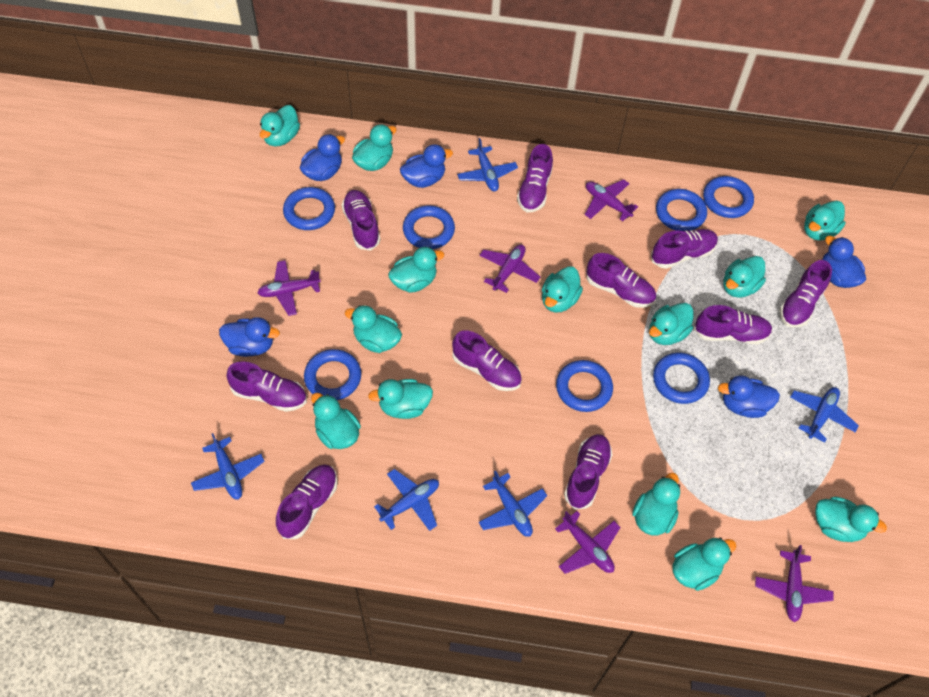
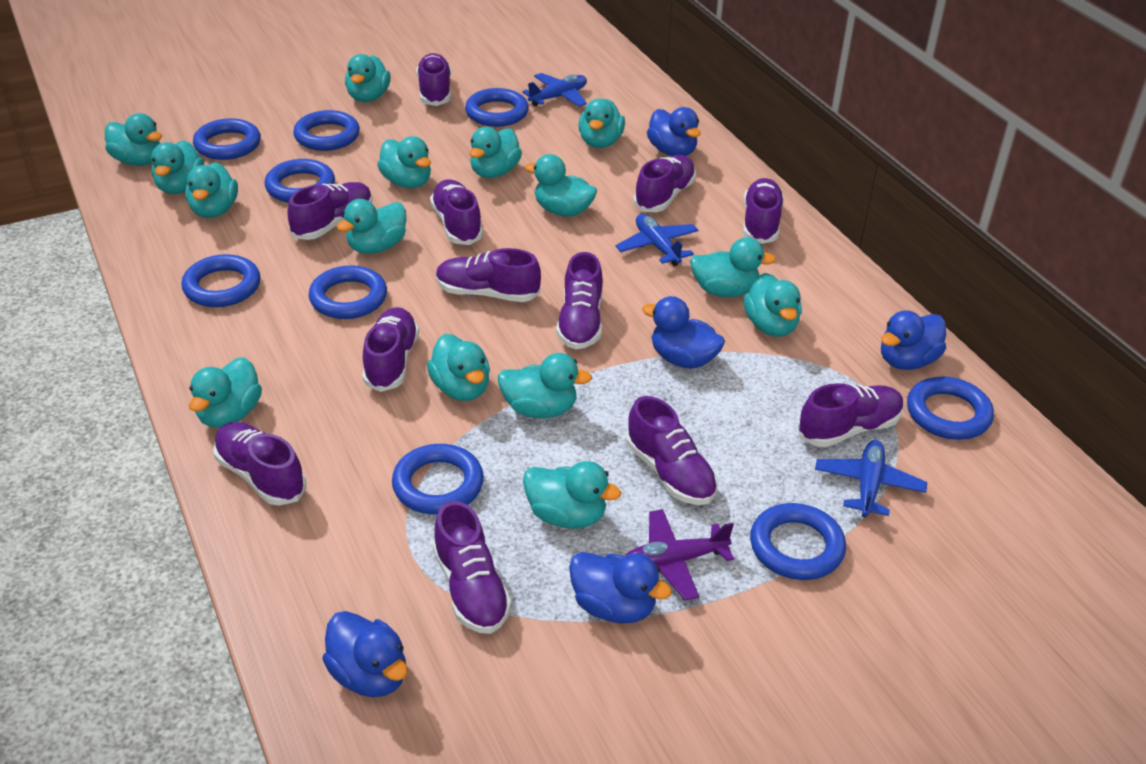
blue plane: 5 -> 3
blue ring: 7 -> 9
purple plane: 5 -> 1
purple shoe: 10 -> 12
turquoise duck: 13 -> 15

